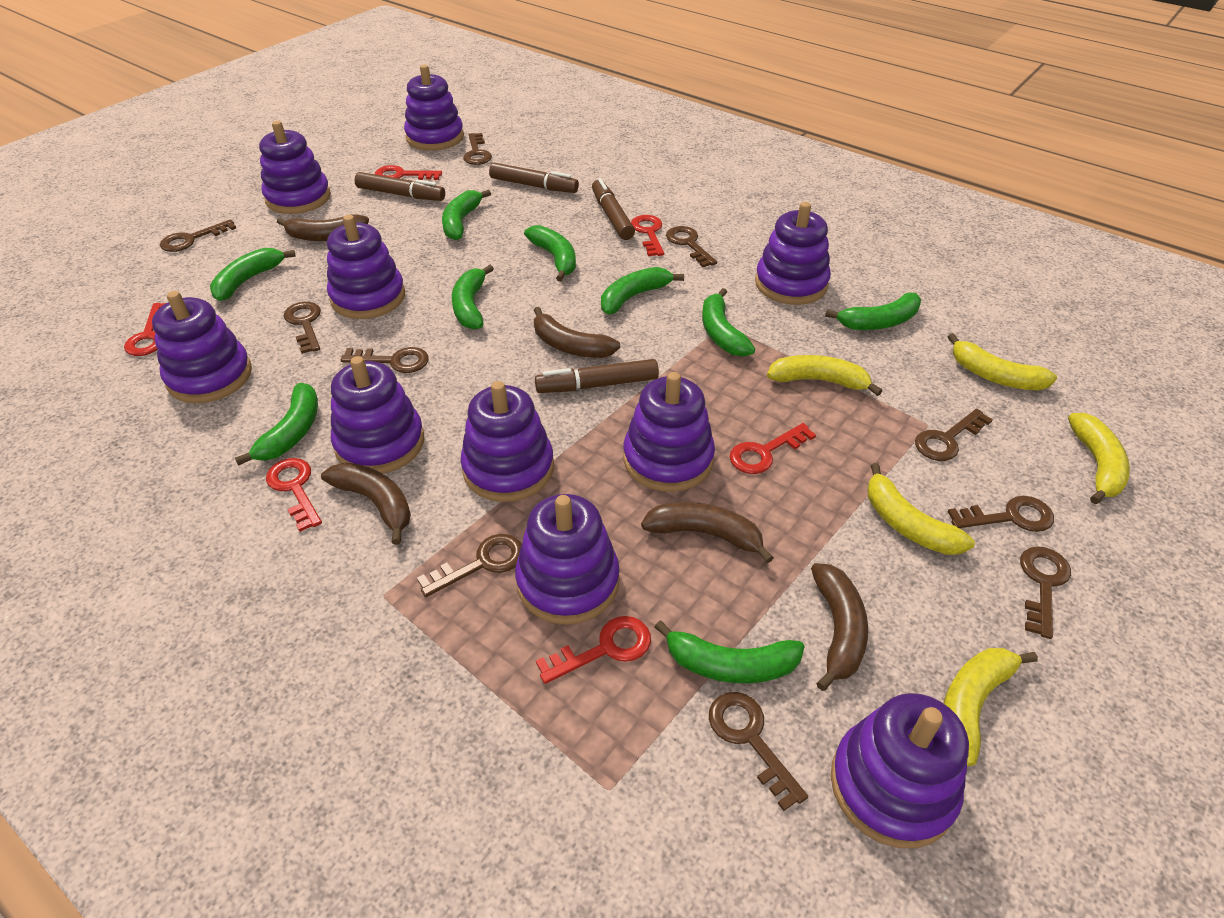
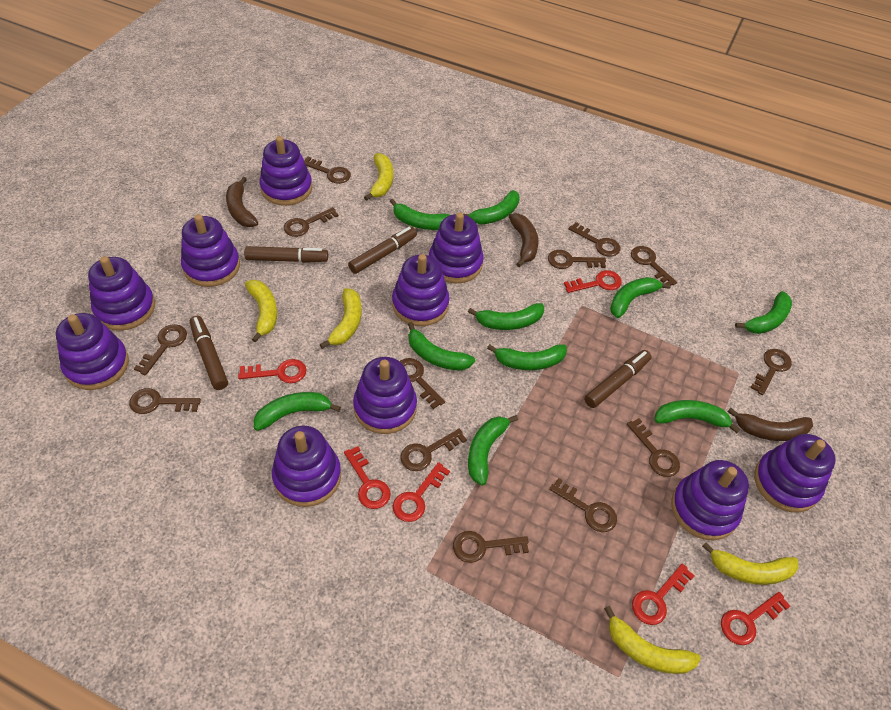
brown banana: 5 -> 3
brown key: 10 -> 13
green banana: 9 -> 10

